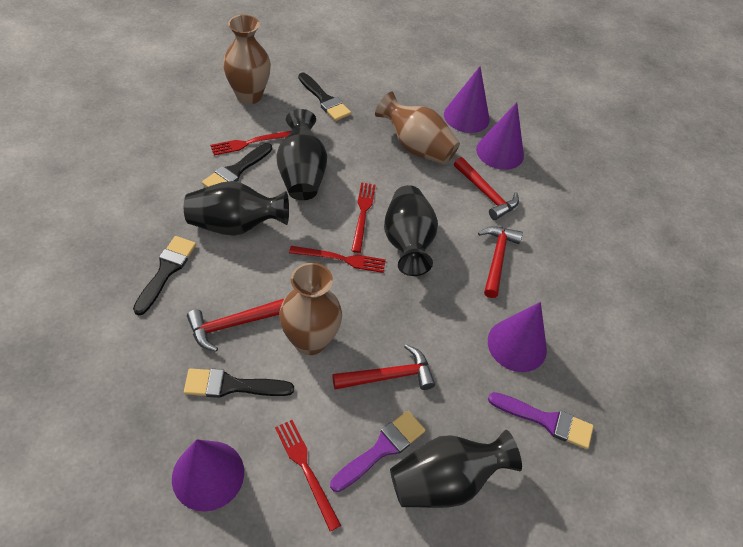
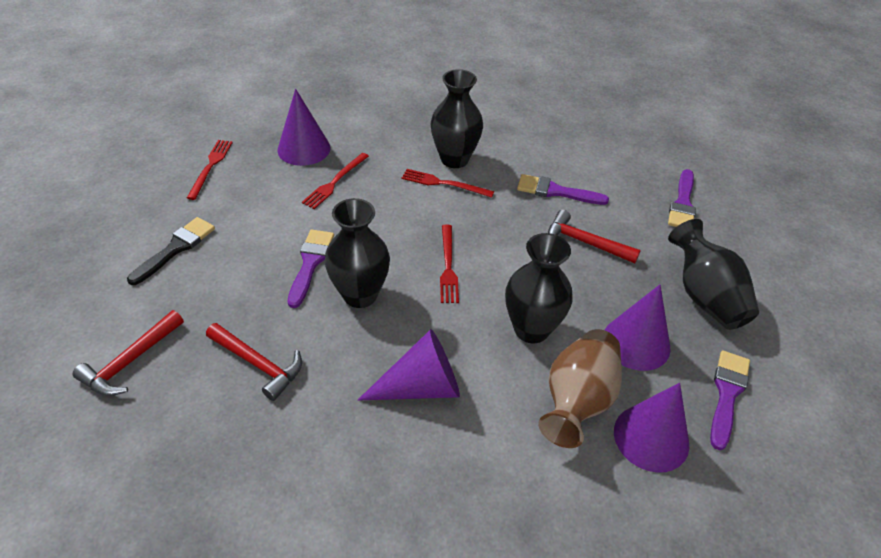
black brush: 4 -> 1
brown vase: 3 -> 1
purple brush: 2 -> 4
red hammer: 4 -> 3

